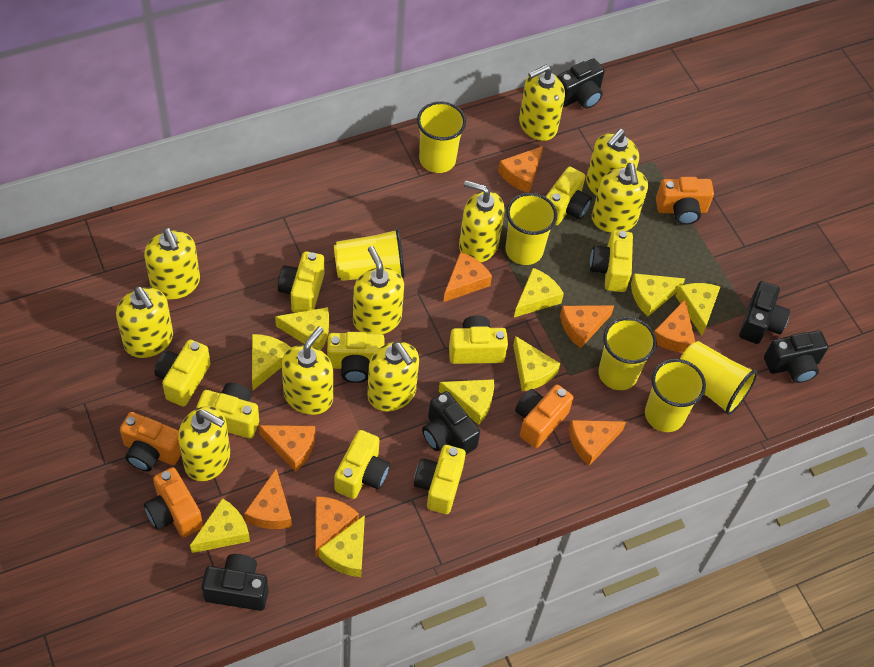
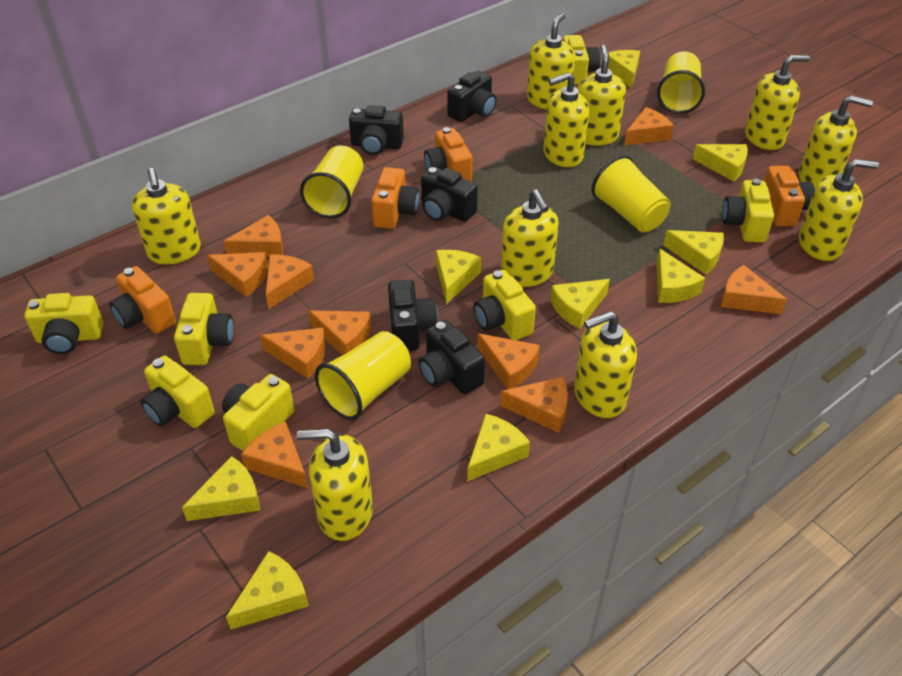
orange cheese: 8 -> 10
yellow camera: 9 -> 7
yellow cup: 6 -> 4

